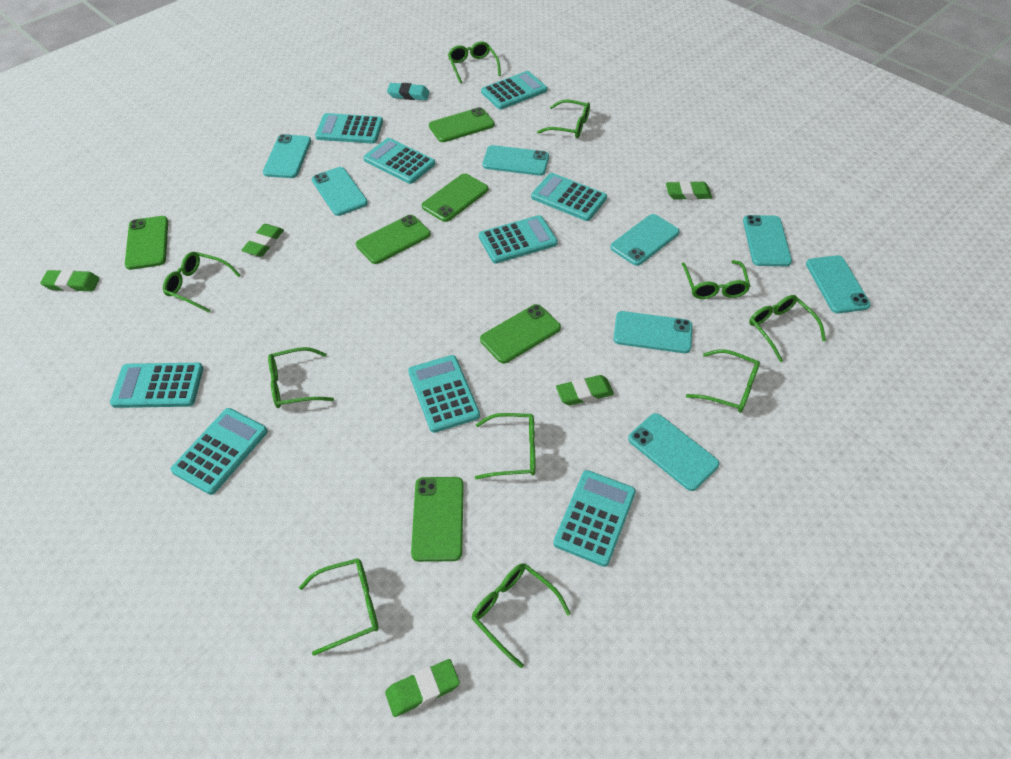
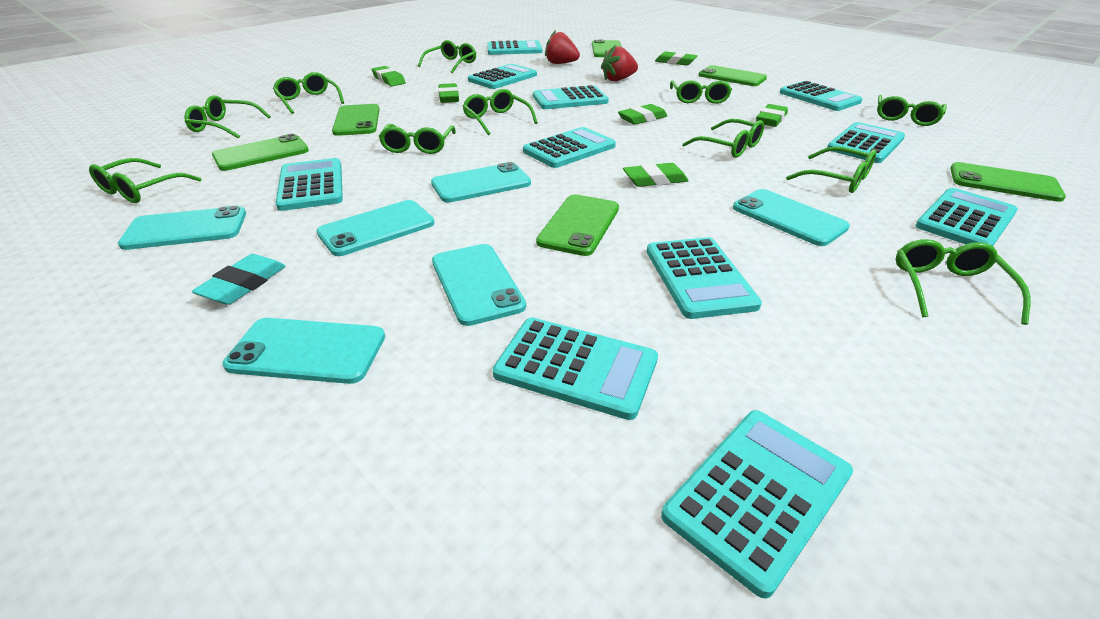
green eraser: 5 -> 6
green glasses: 10 -> 11
red strawberry: 0 -> 2
turquoise calculator: 9 -> 11
turquoise phone: 8 -> 6

